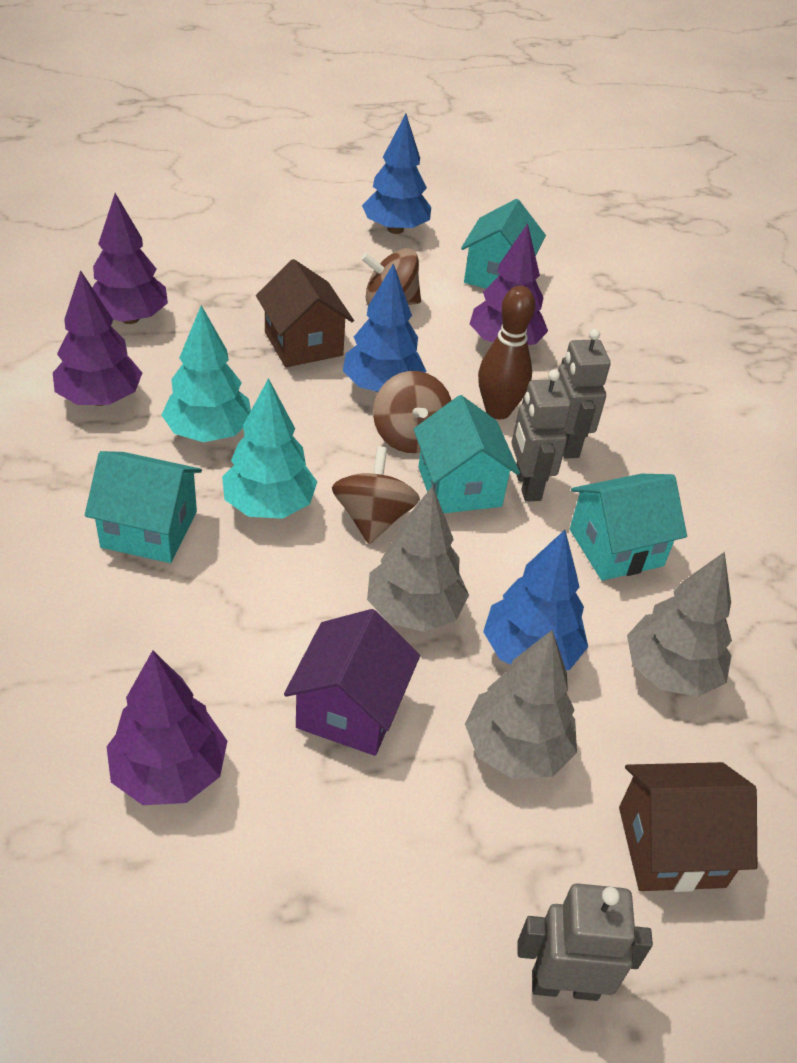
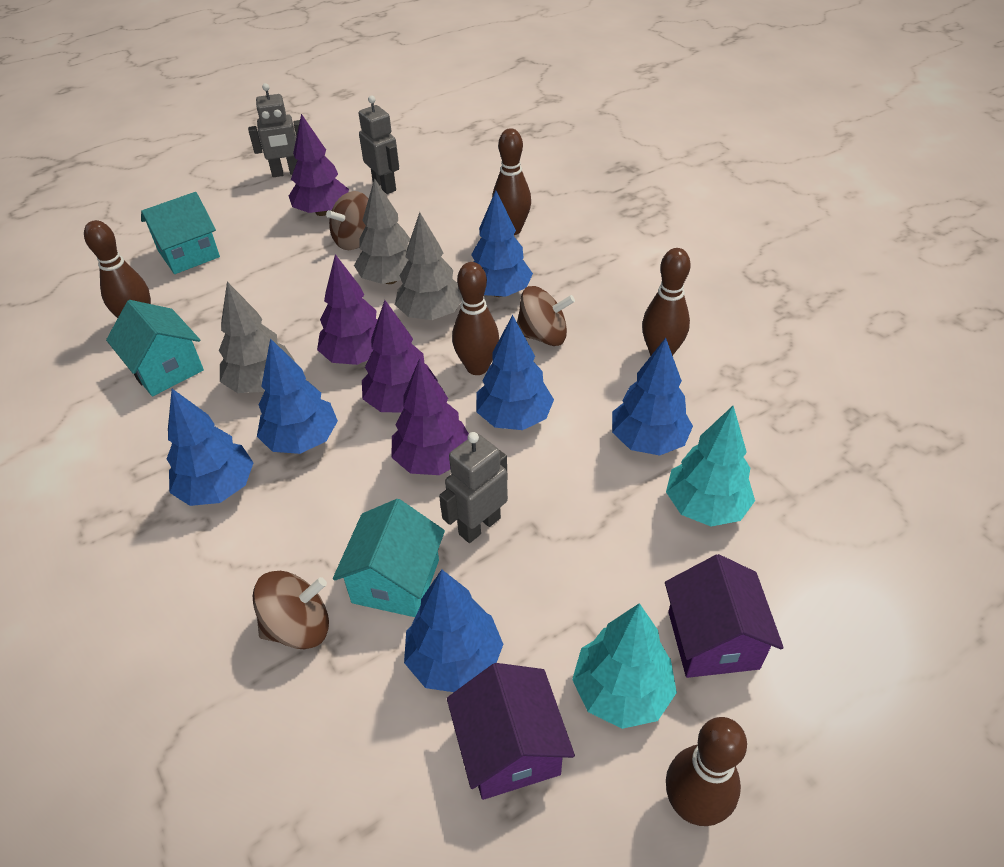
blue tree: 3 -> 6
brown bowling pin: 1 -> 5
brown house: 2 -> 0
purple house: 1 -> 2
turquoise house: 4 -> 3

